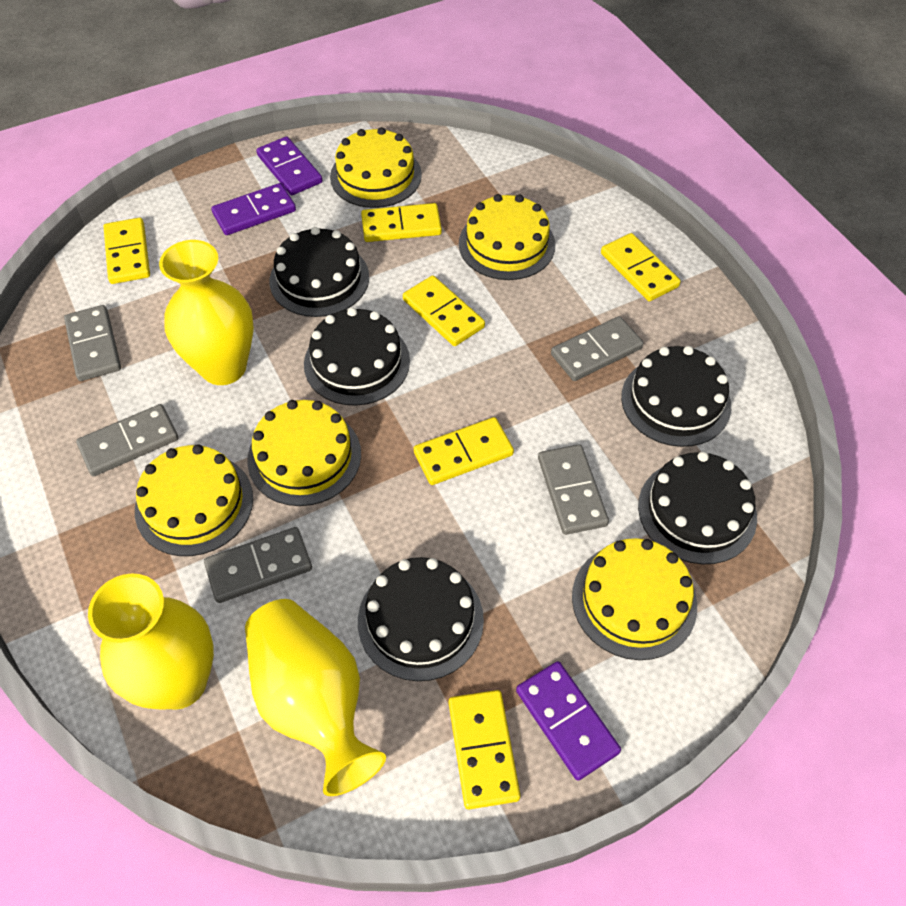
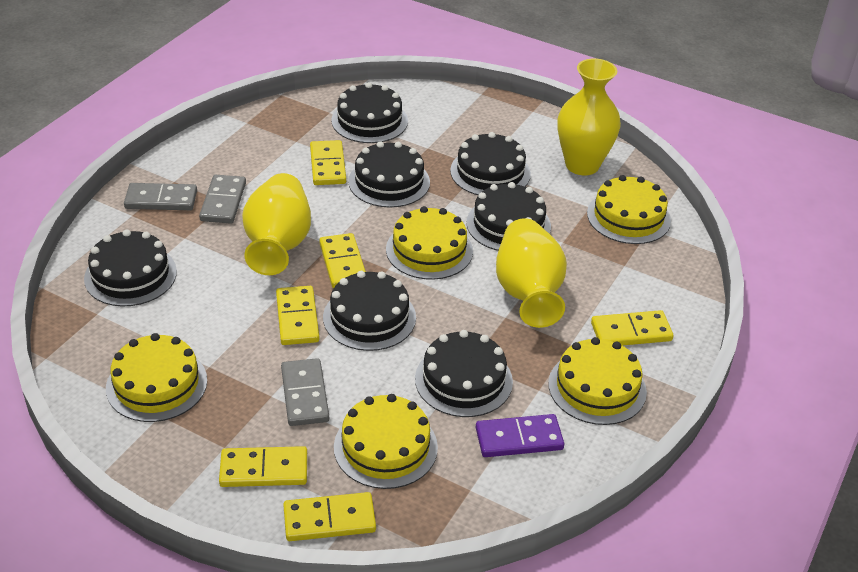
black cake: 5 -> 7
grey domino: 5 -> 3
purple domino: 3 -> 1

